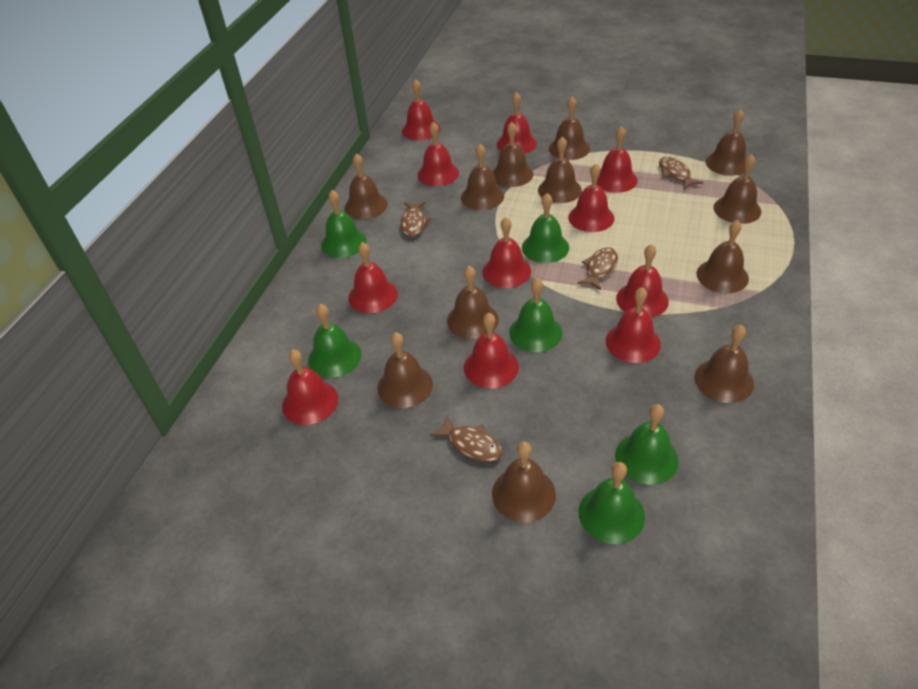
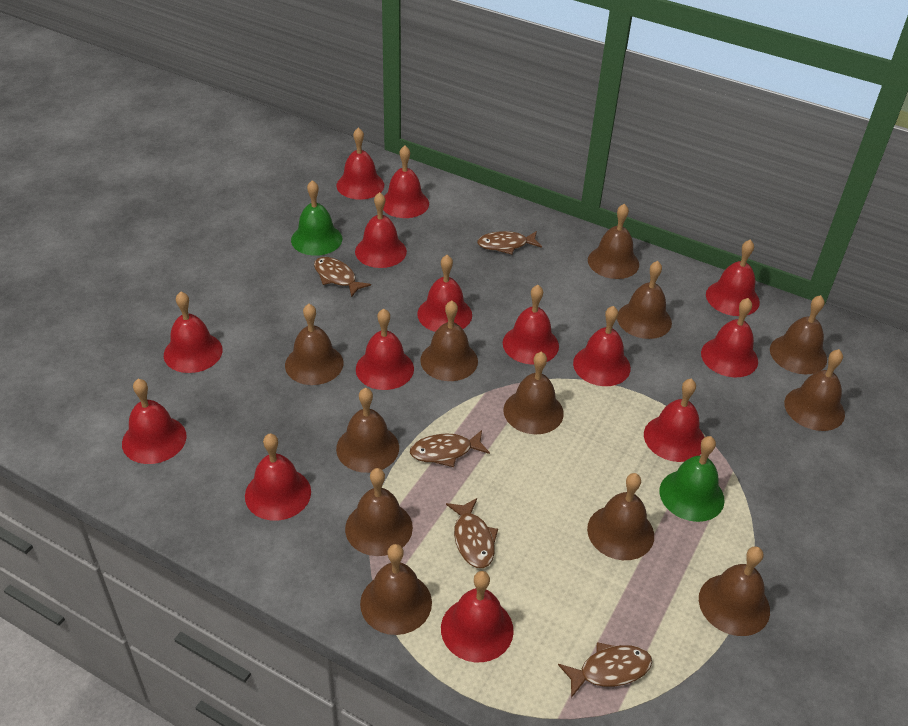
brown fish: 4 -> 5
green bell: 6 -> 2
red bell: 11 -> 14

